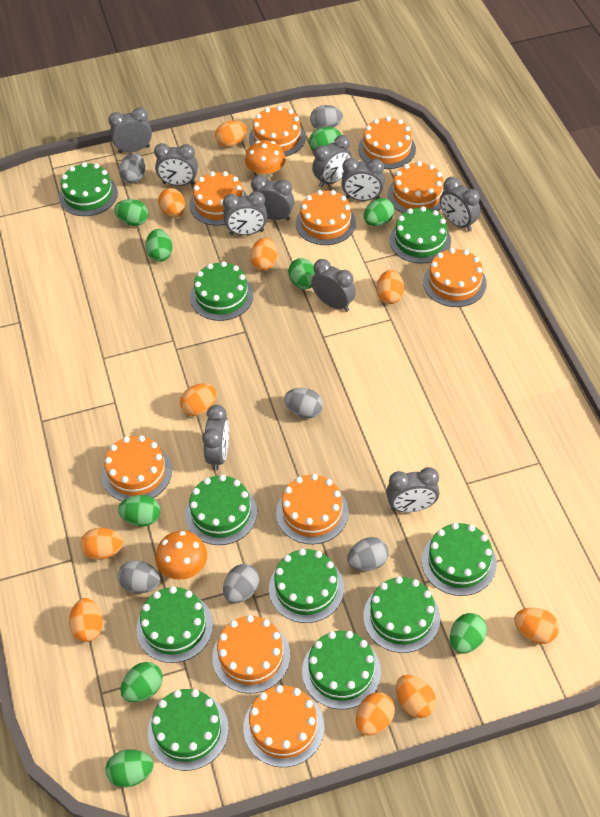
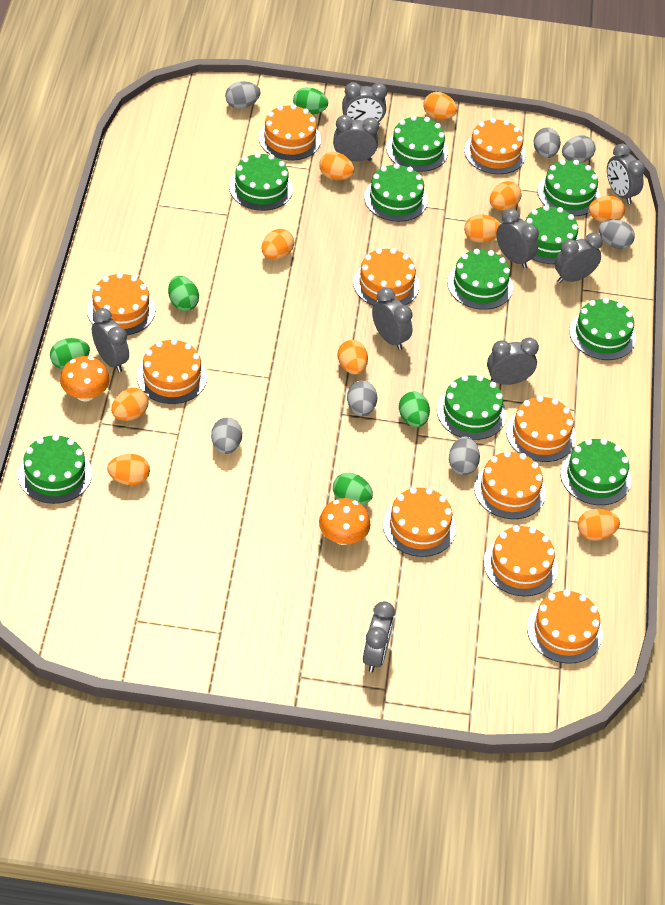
green egg: 9 -> 5
grey clock: 10 -> 9
grey egg: 6 -> 7

